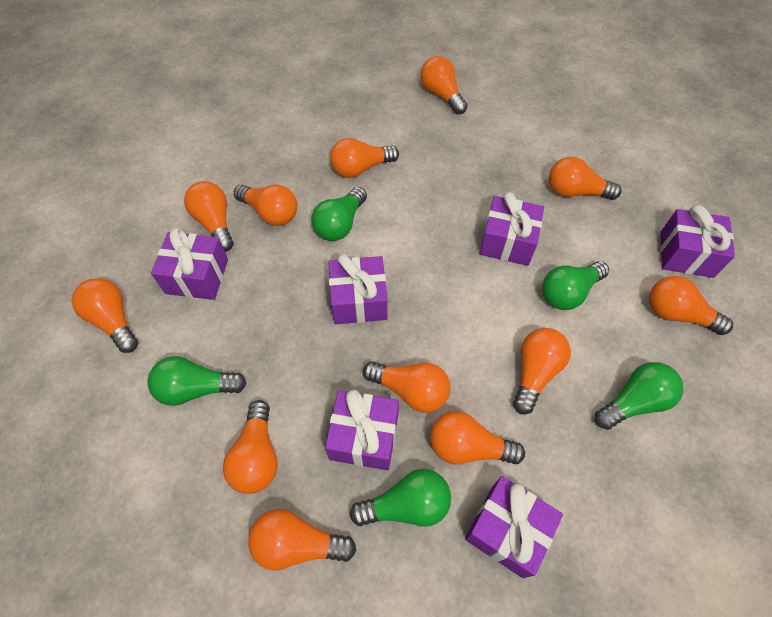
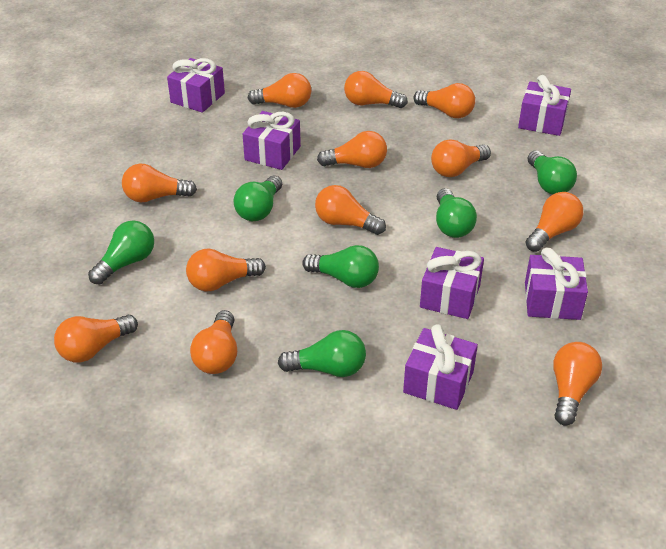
green light bulb: 5 -> 6

